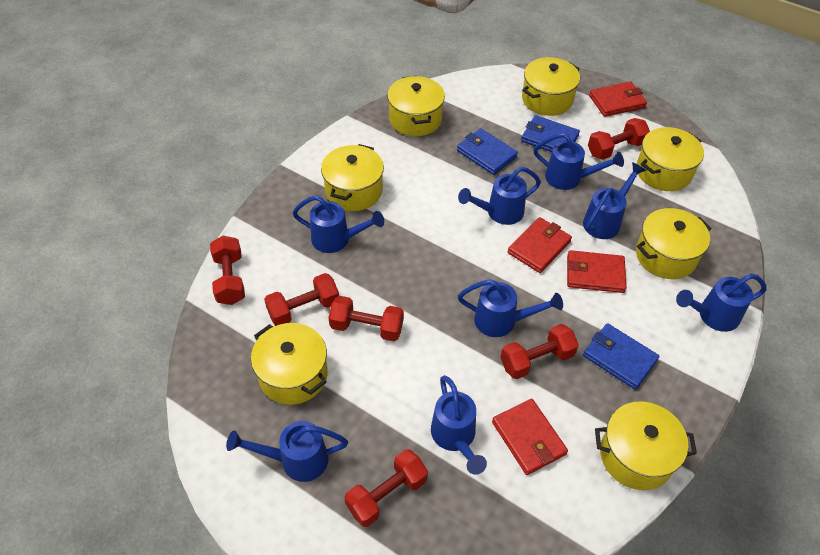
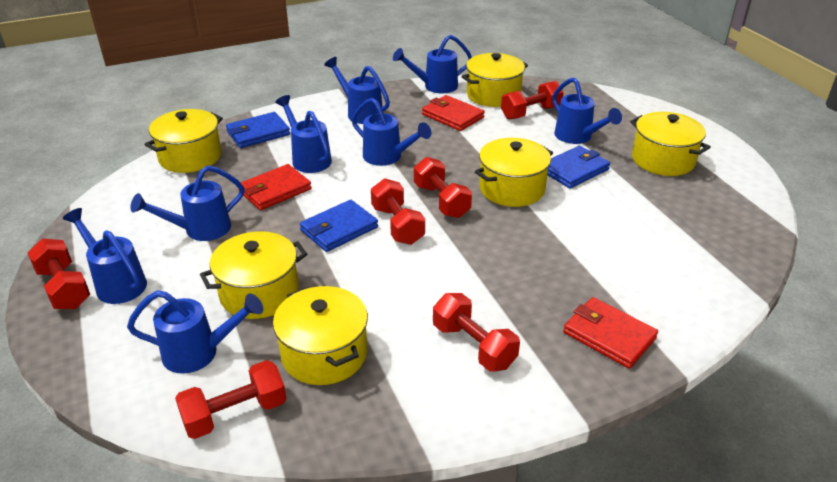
red wallet: 4 -> 3
yellow pot: 7 -> 6

